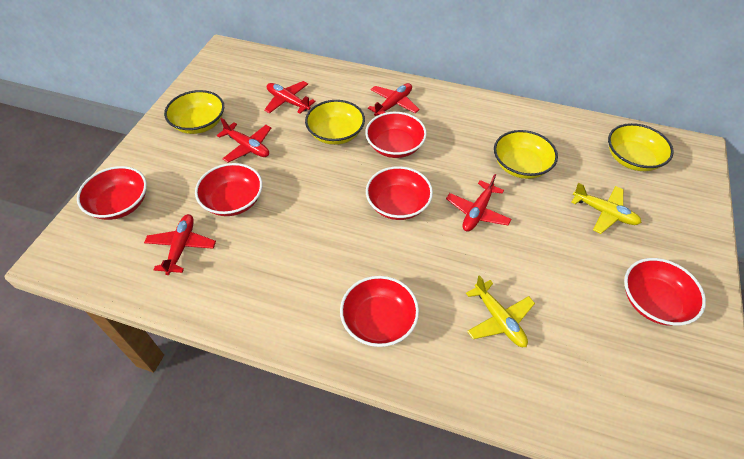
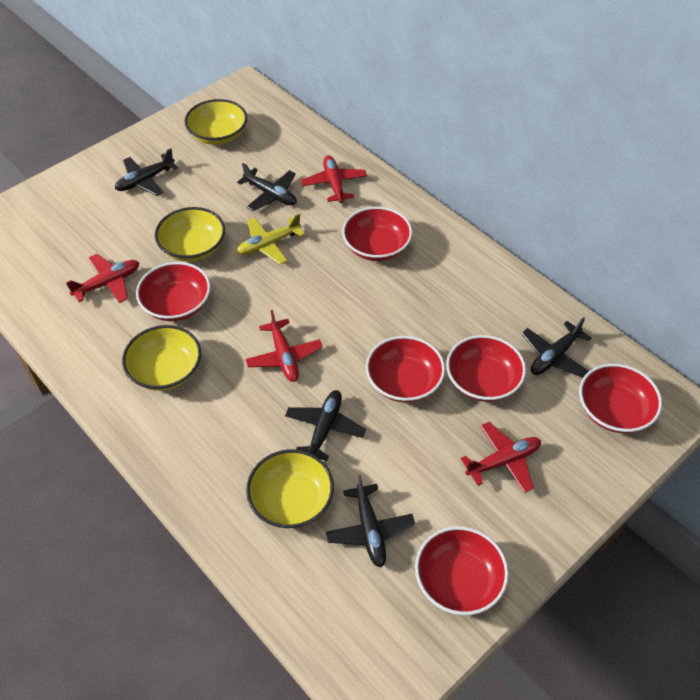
black plane: 0 -> 5
red plane: 5 -> 4
yellow plane: 2 -> 1

